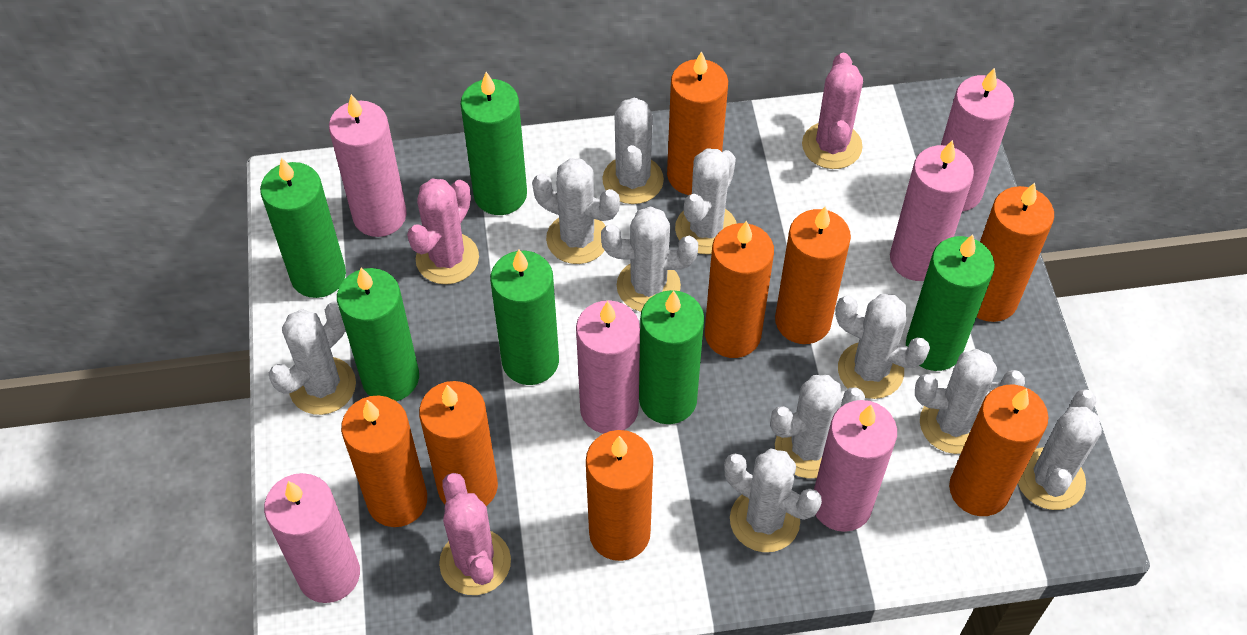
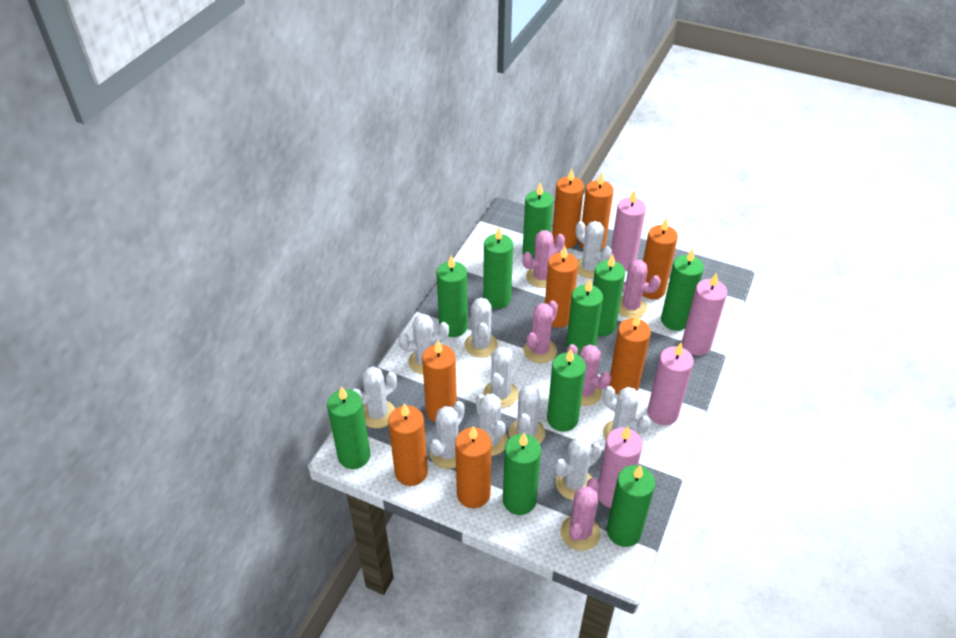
green candle: 6 -> 10
pink cactus: 3 -> 5
pink candle: 6 -> 4

